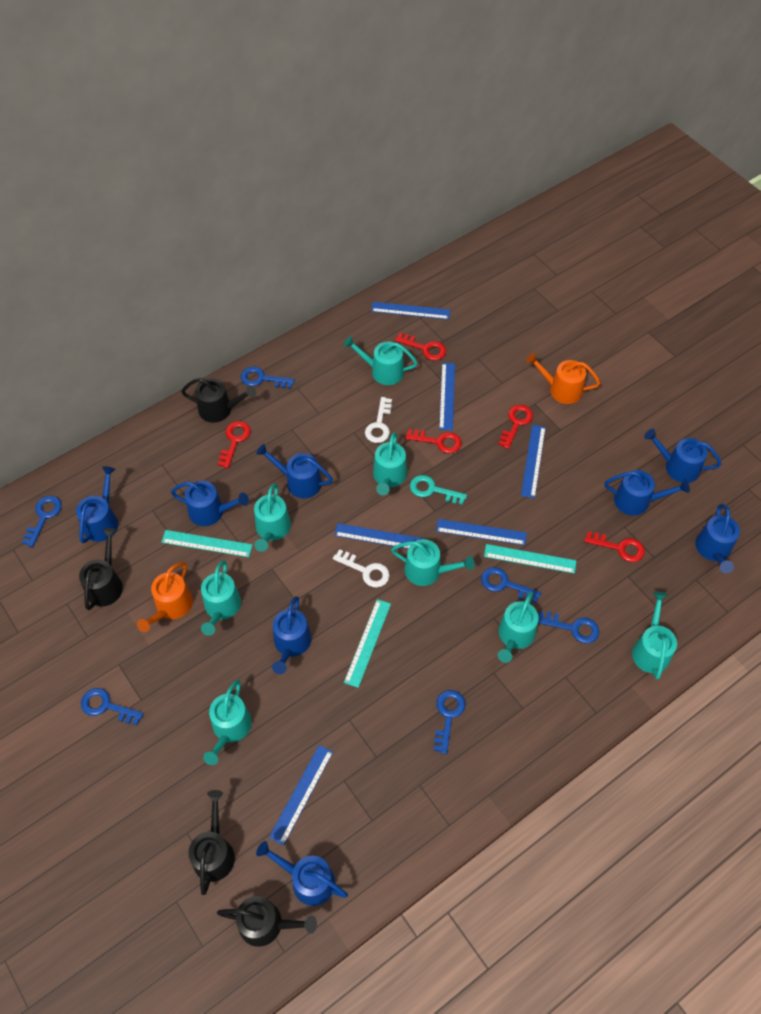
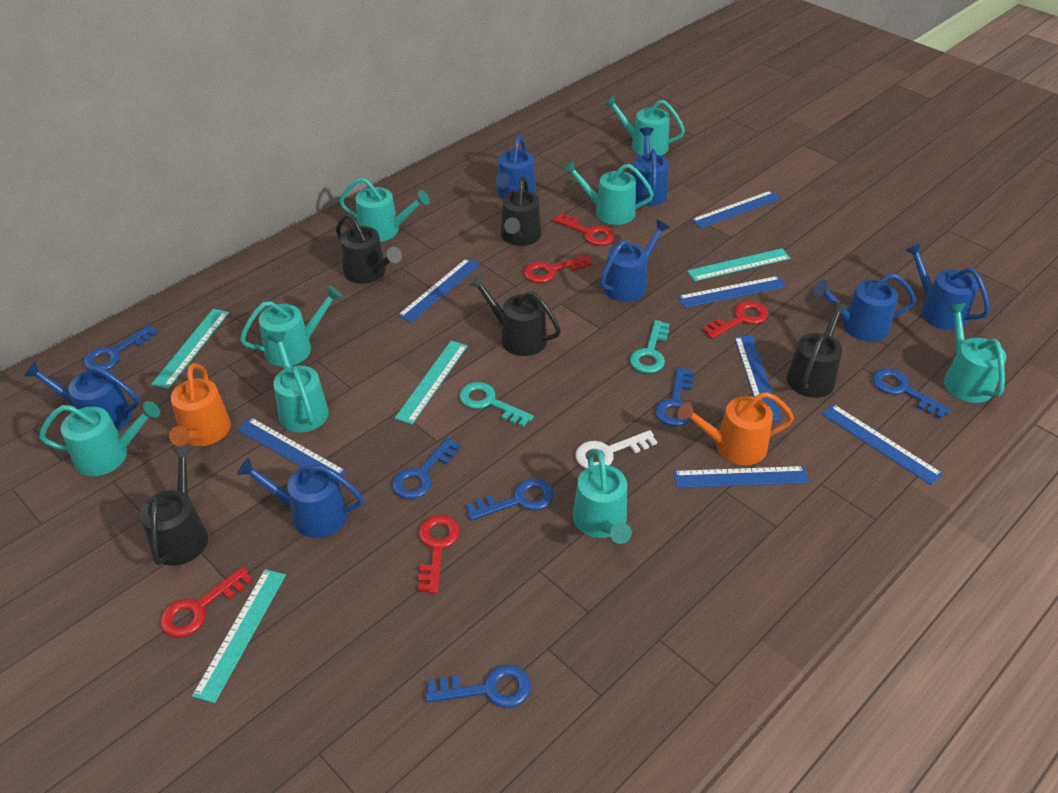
black watering can: 4 -> 5
blue ruler: 6 -> 7
blue watering can: 8 -> 7
turquoise key: 1 -> 2
turquoise ruler: 3 -> 4
white key: 2 -> 1

